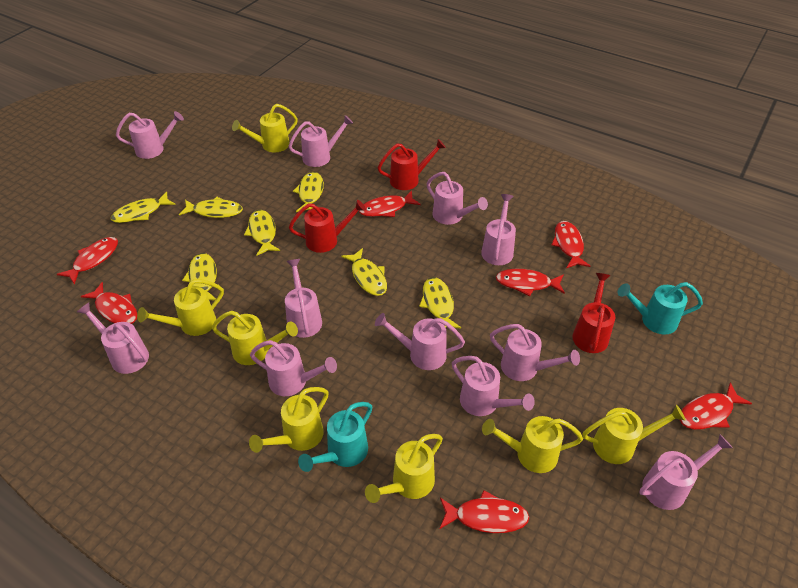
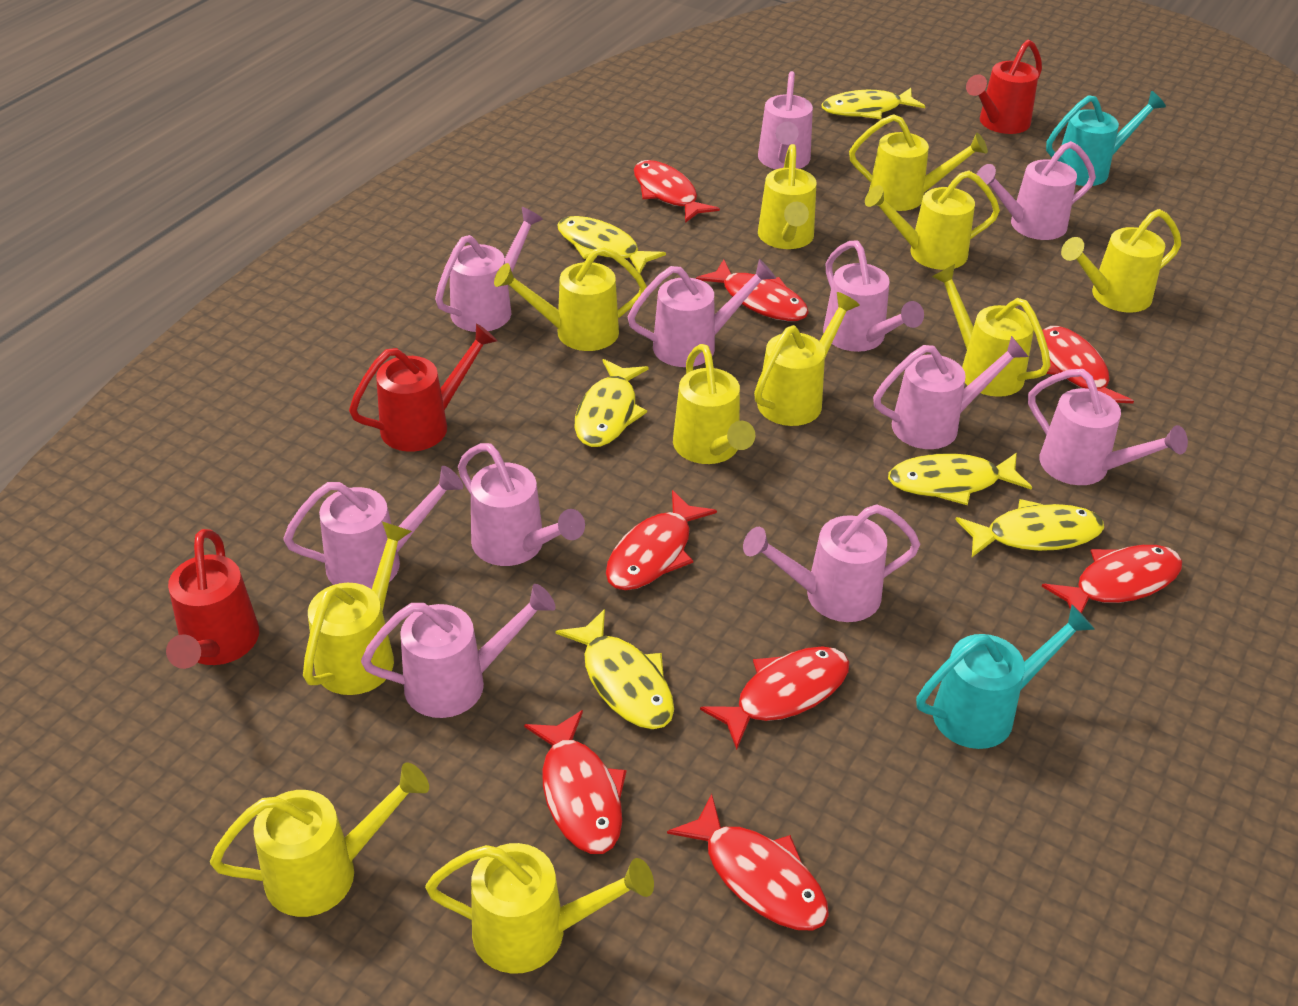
red fish: 7 -> 8
yellow fish: 7 -> 6
yellow watering can: 7 -> 11

